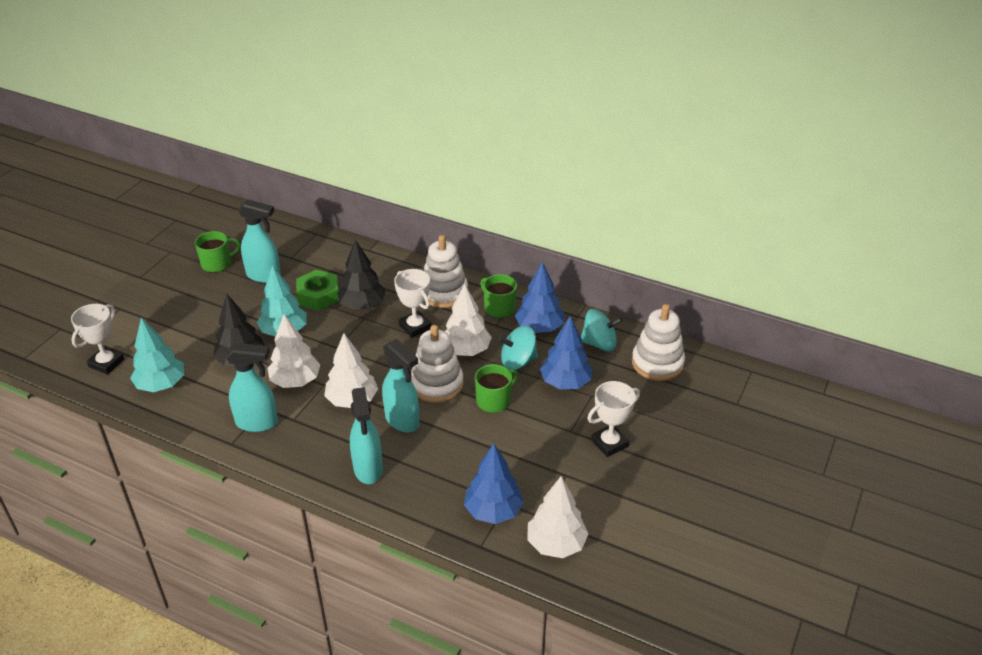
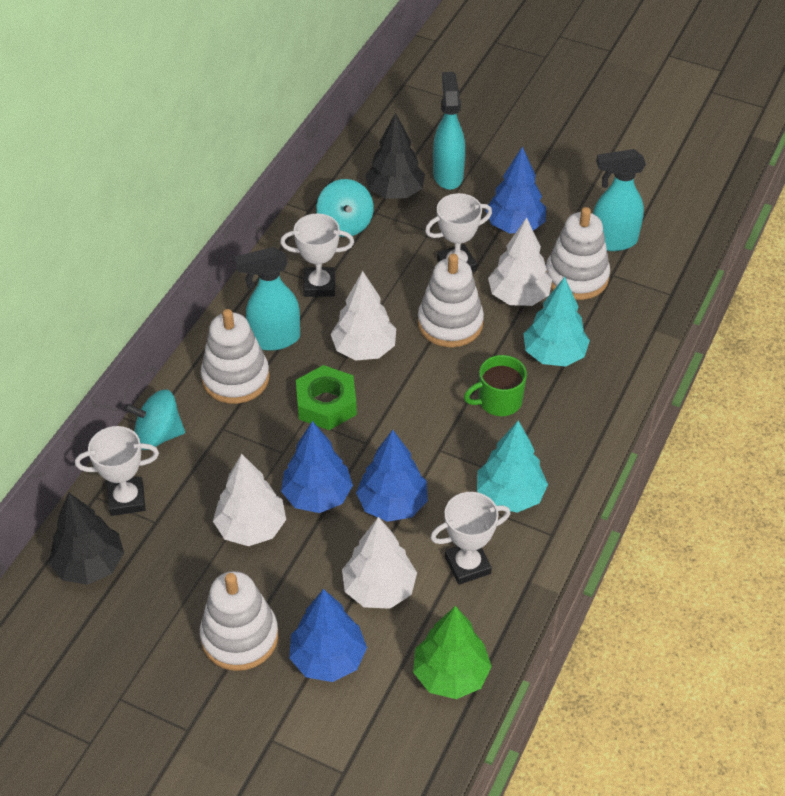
blue tree: 3 -> 4
green mug: 3 -> 1
green tree: 0 -> 1
turquoise spray bottle: 4 -> 3
white stacking toy: 3 -> 4
white trophy: 3 -> 4

